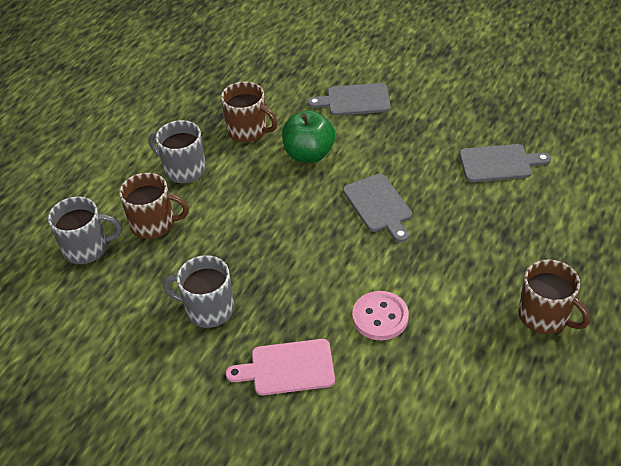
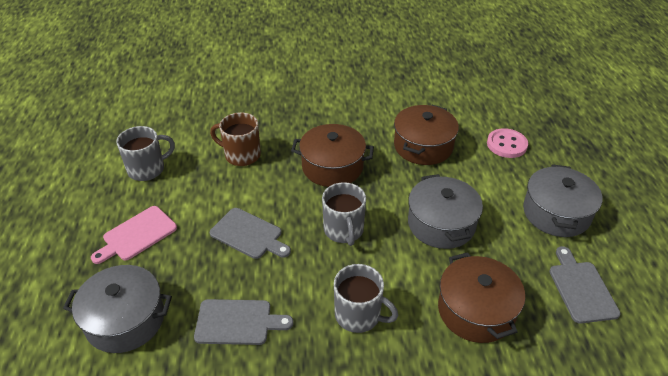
brown mug: 3 -> 1
brown pot: 0 -> 3
green apple: 1 -> 0
grey pot: 0 -> 3

